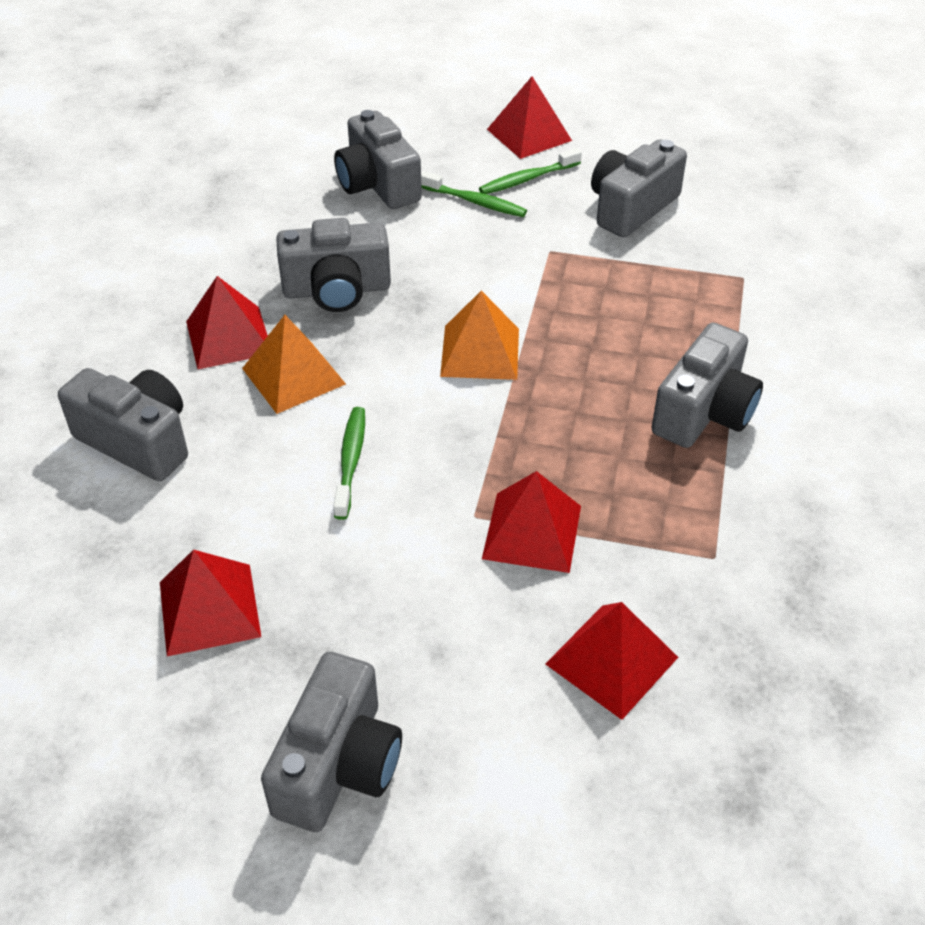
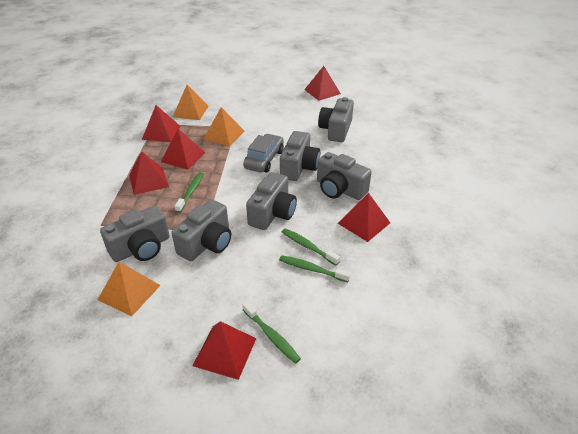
green toothbrush: 3 -> 4
grey car: 0 -> 1
orange pyramid: 2 -> 3
red pyramid: 5 -> 6

